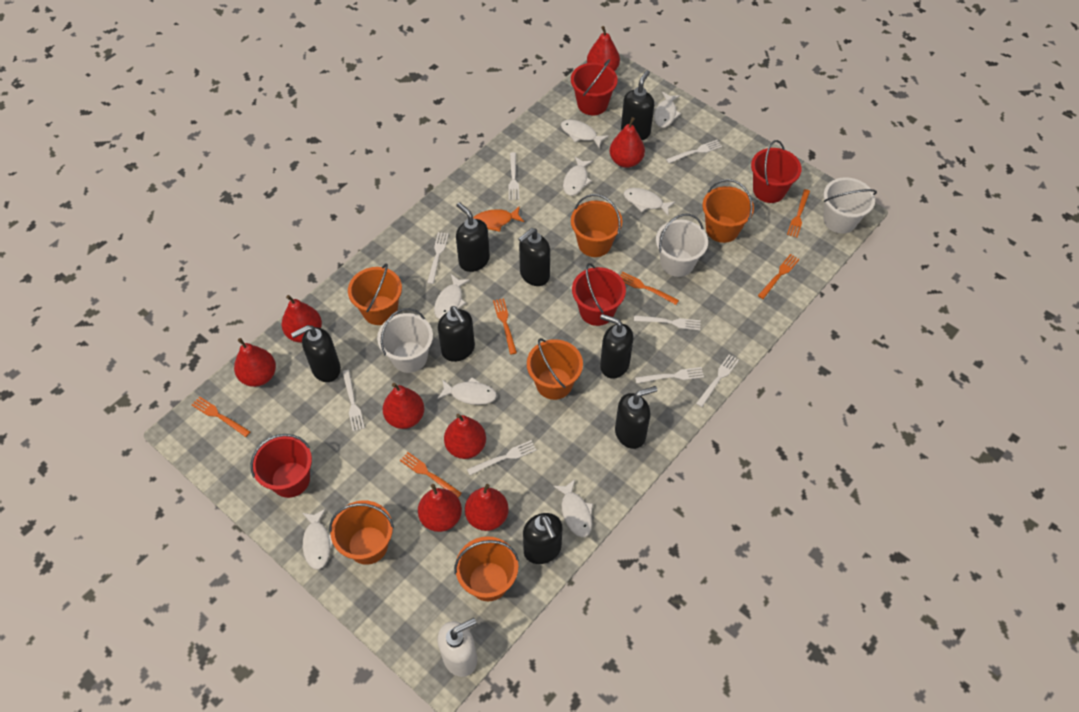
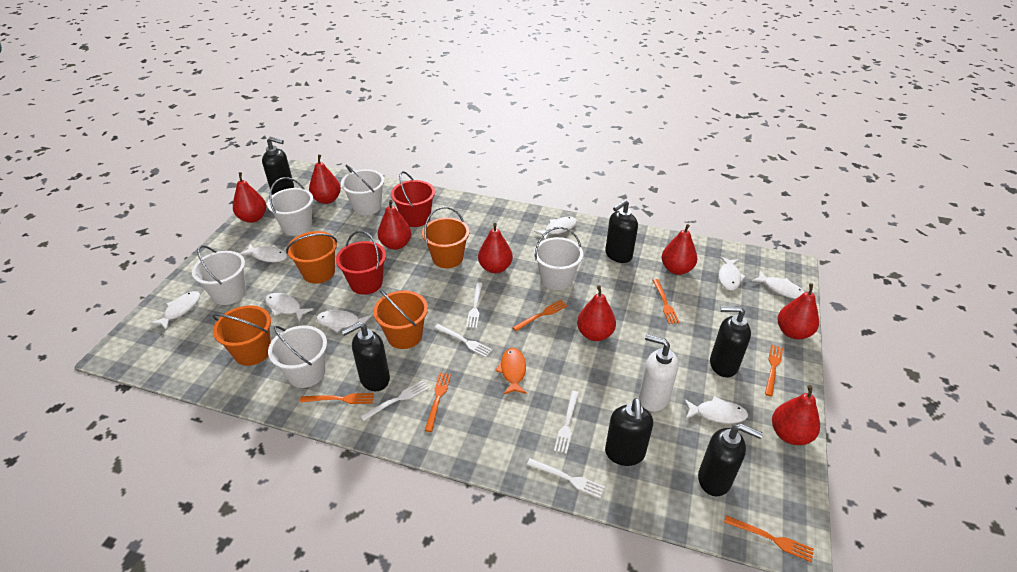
black soap dispenser: 8 -> 6
orange bucket: 6 -> 4
red bucket: 4 -> 2
white bucket: 3 -> 5
white fork: 8 -> 5

